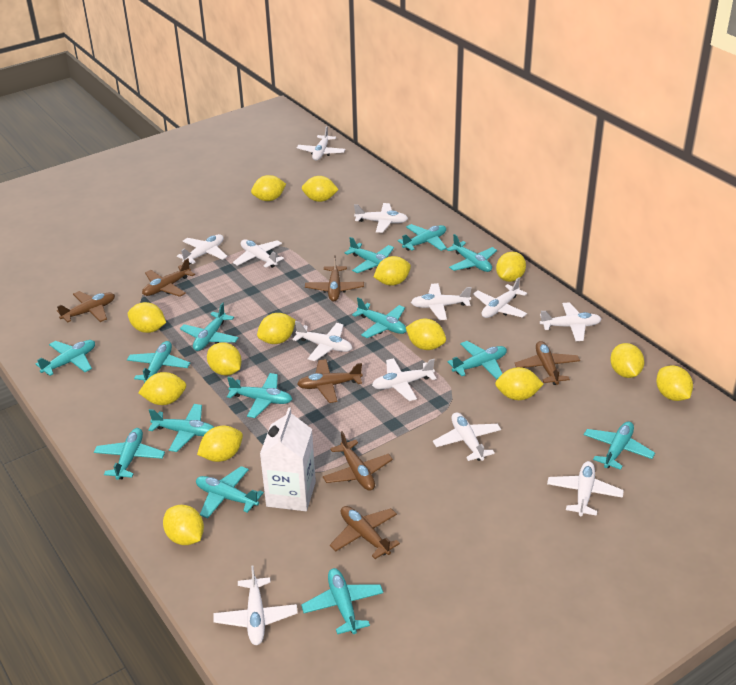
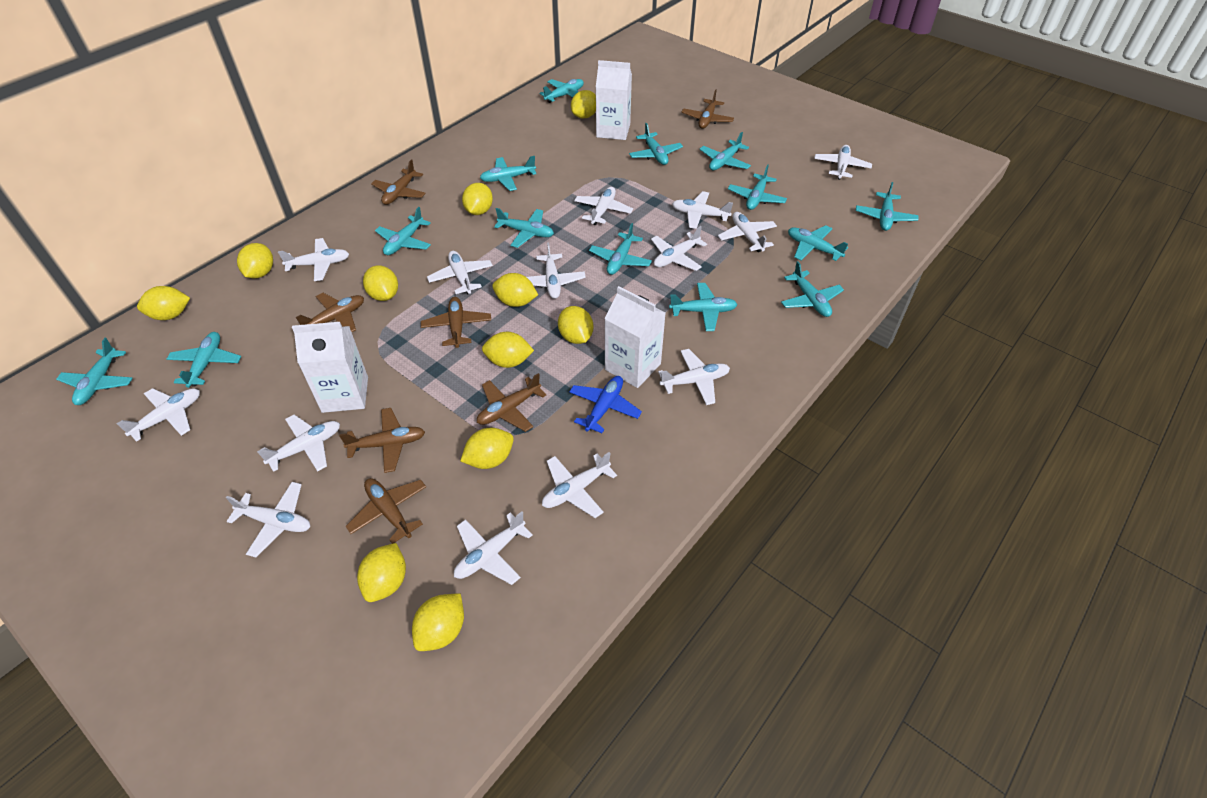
blue plane: 0 -> 1
white carton: 1 -> 3
white plane: 12 -> 14
yellow lemon: 14 -> 11

